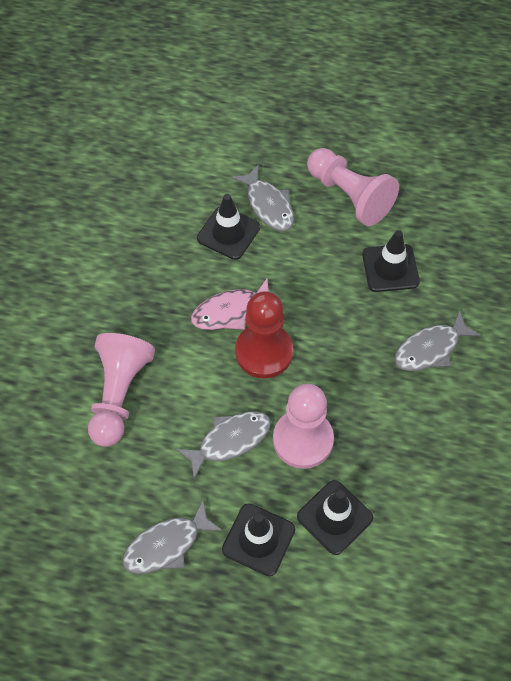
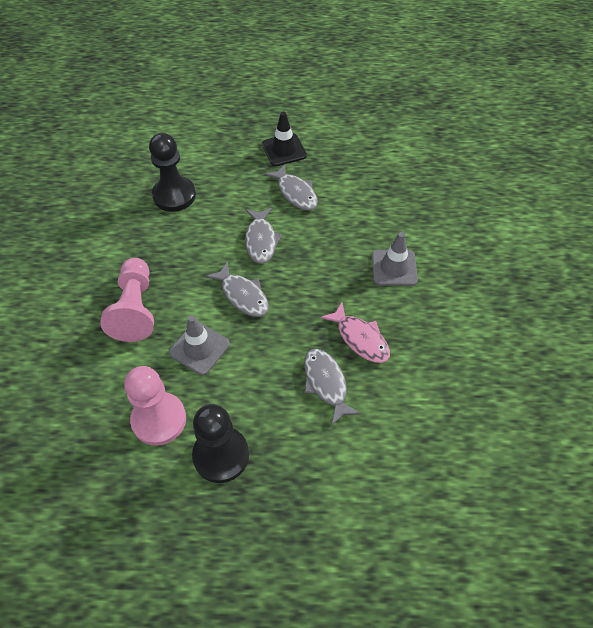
black pawn: 0 -> 2
black traffic cone: 4 -> 1
grey traffic cone: 0 -> 2
pink pawn: 3 -> 2
red pawn: 1 -> 0

